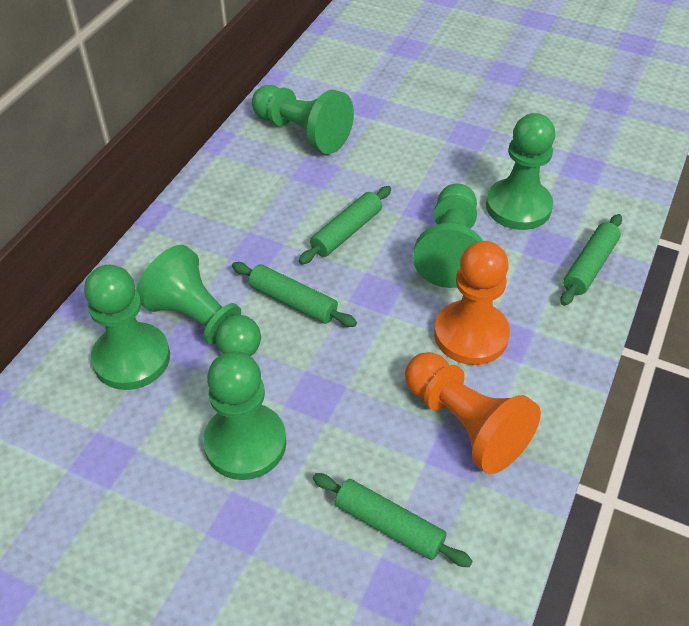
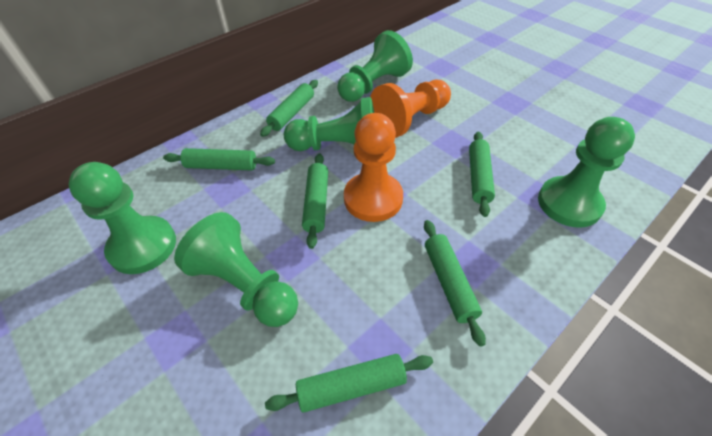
green pawn: 6 -> 5
green rolling pin: 4 -> 6

